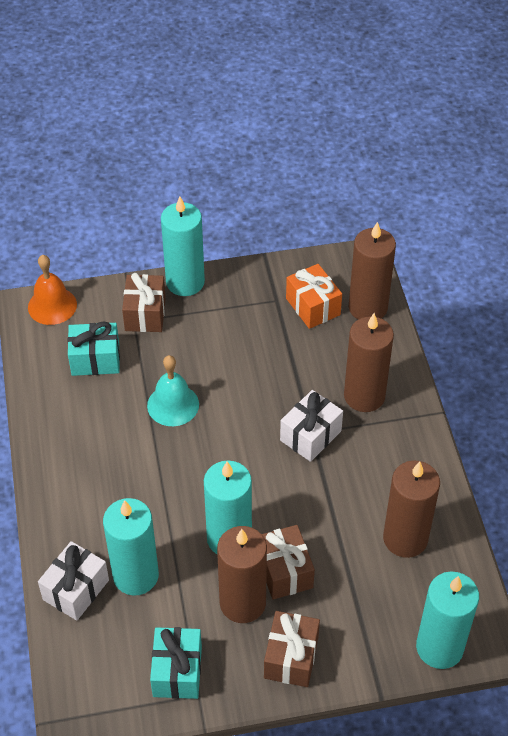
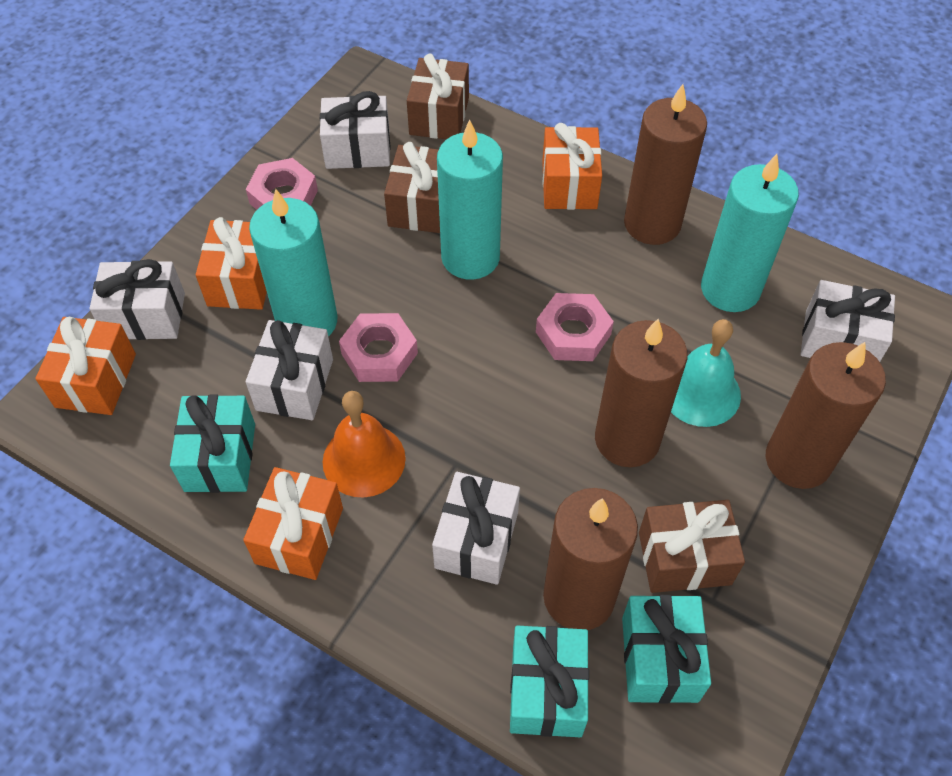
orange gift: 1 -> 4
pink nut: 0 -> 3
turquoise candle: 4 -> 3
turquoise gift: 2 -> 3
white gift: 2 -> 5

